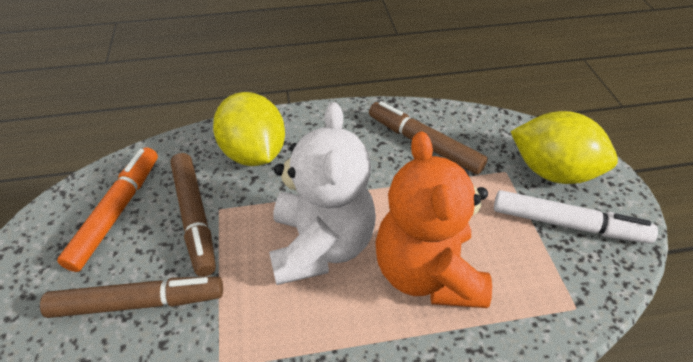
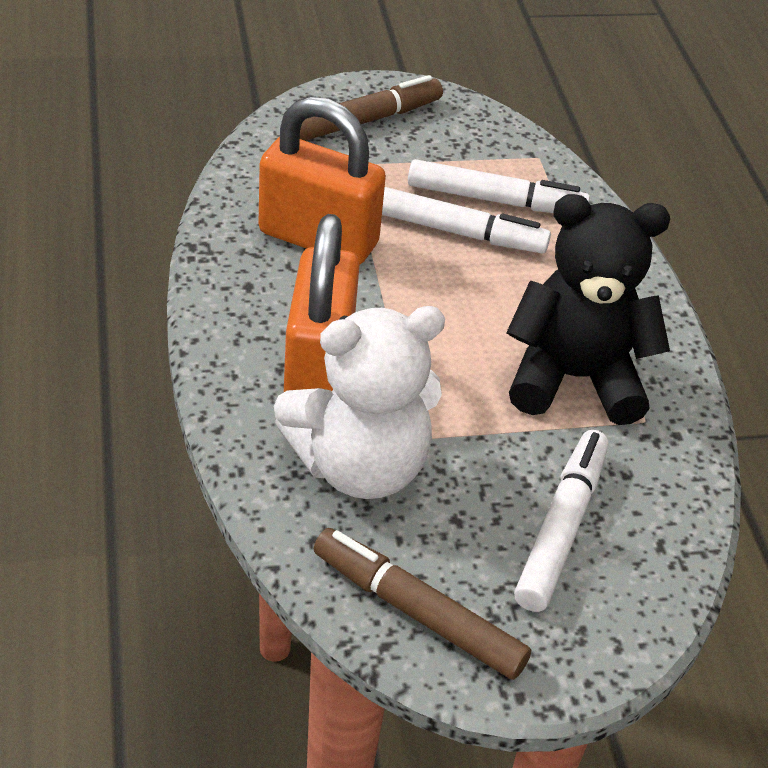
black teddy bear: 0 -> 1
brown marker: 3 -> 2
orange marker: 1 -> 0
orange padlock: 0 -> 2
orange teddy bear: 1 -> 0
white marker: 1 -> 3
yellow lemon: 2 -> 0

